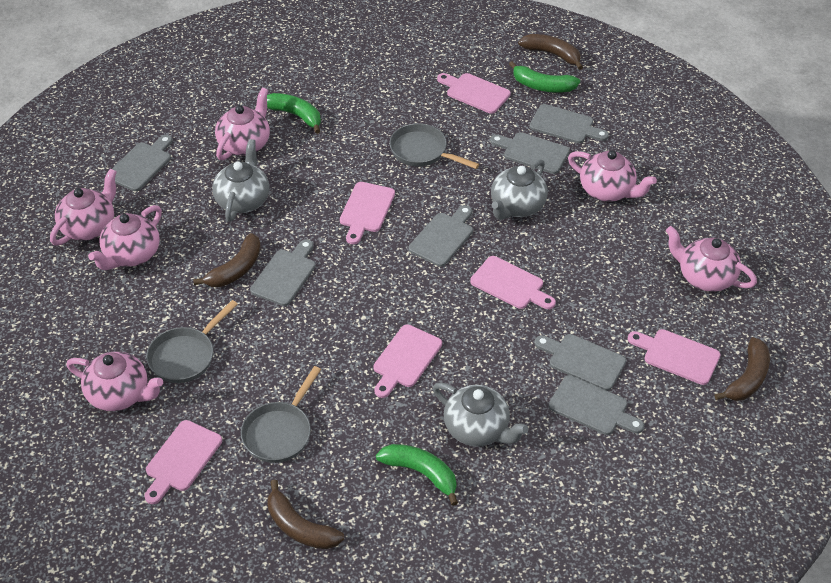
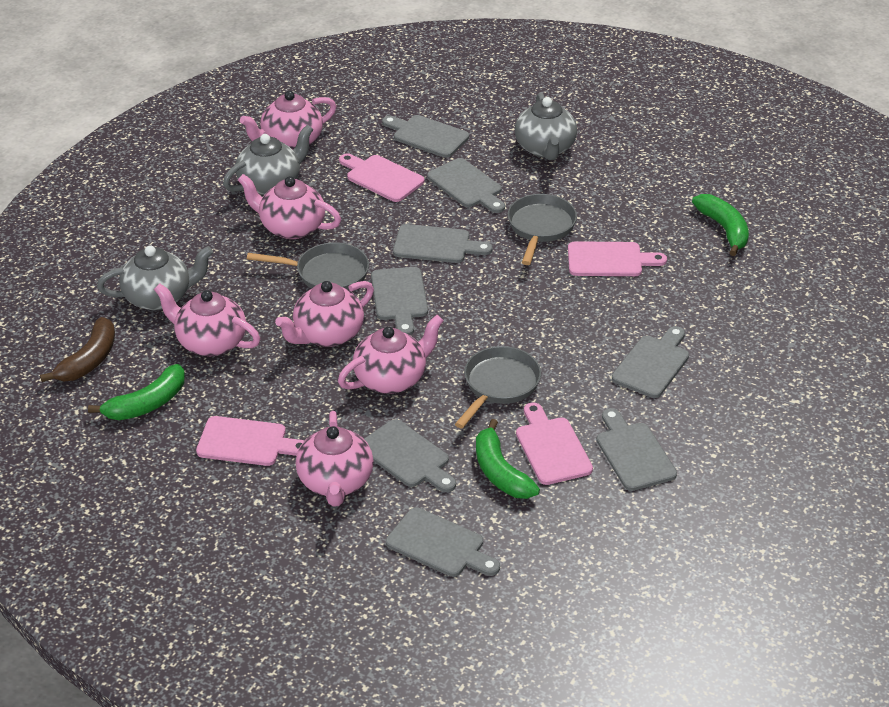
brown banana: 4 -> 1
grey cutting board: 7 -> 8
pink cutting board: 6 -> 4

